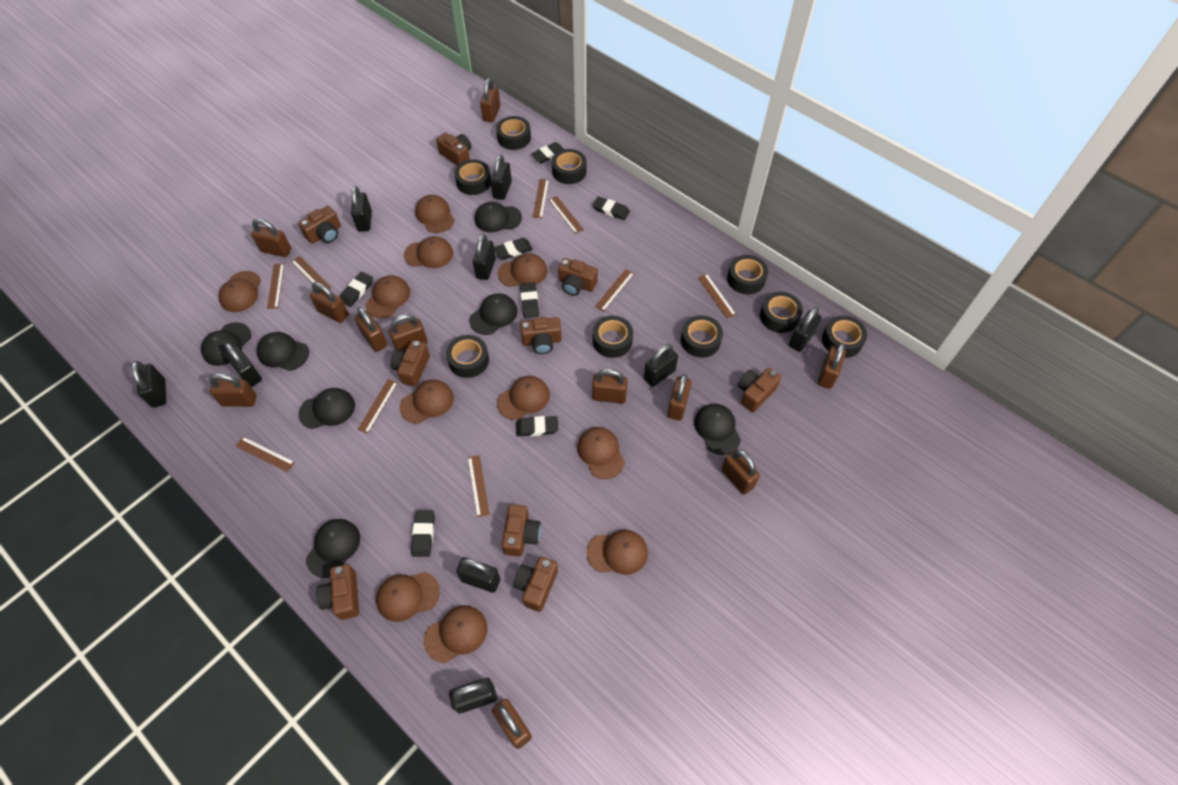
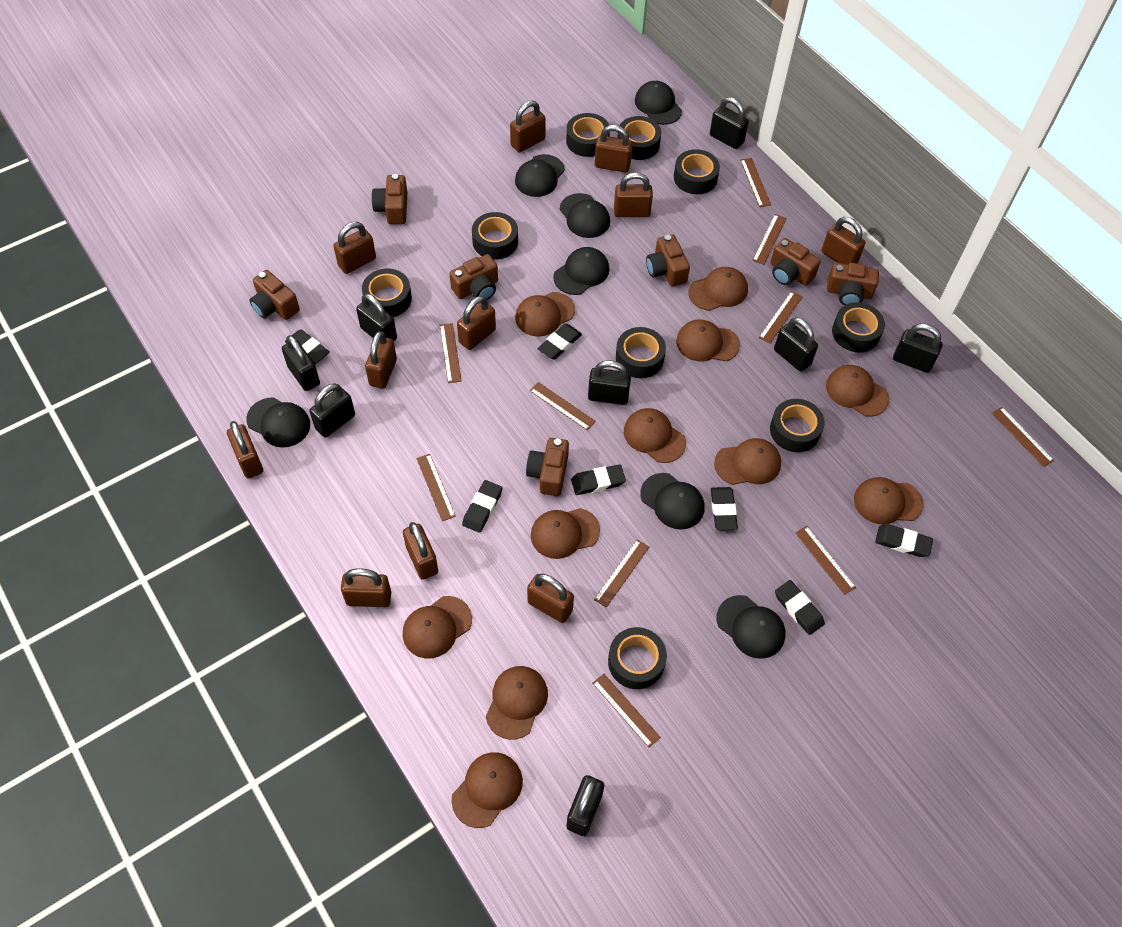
black padlock: 9 -> 8
brown camera: 9 -> 7
brown ruler: 9 -> 10

